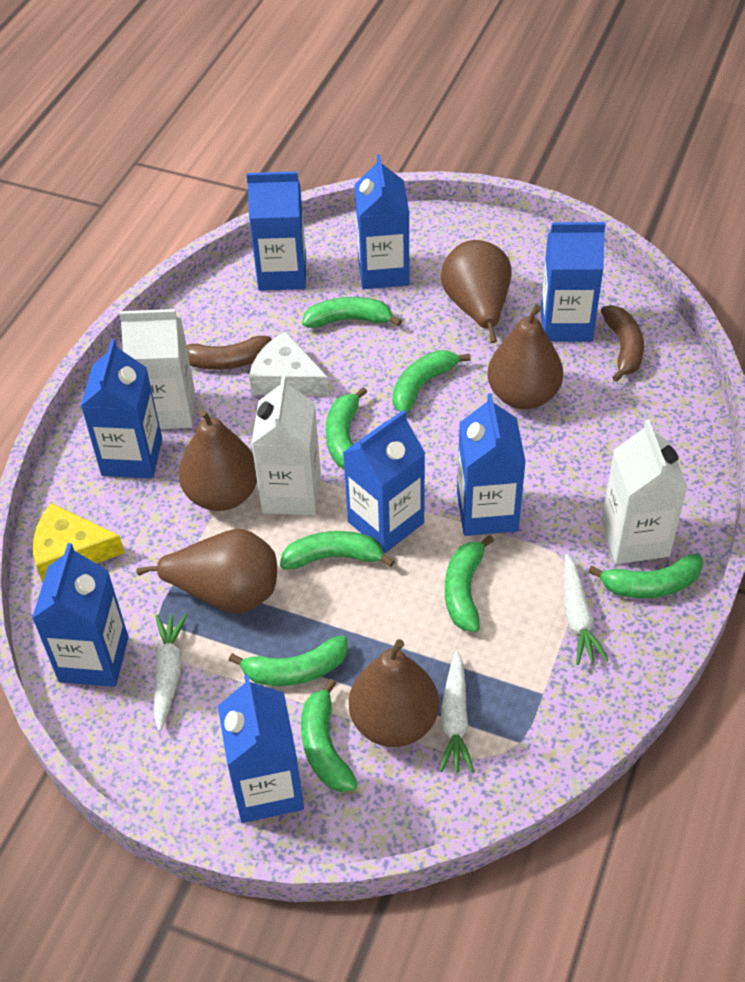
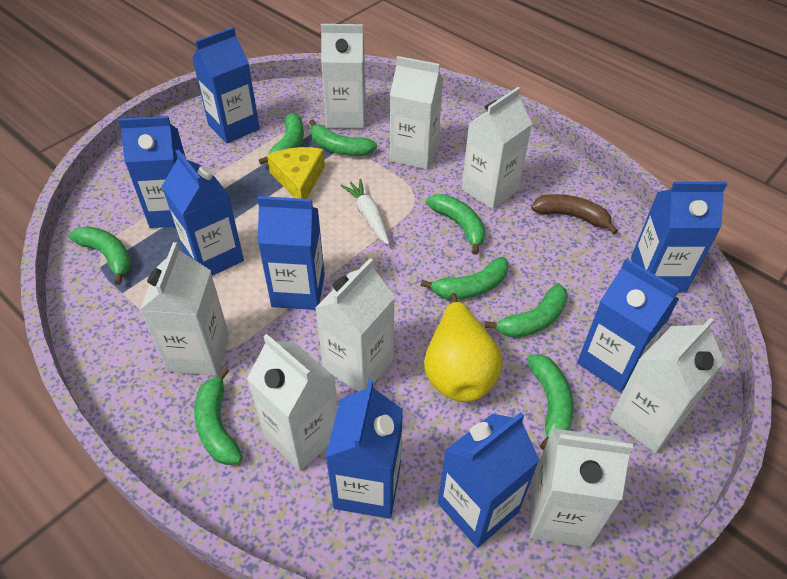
brown banana: 2 -> 1
brown pear: 5 -> 0
white carrot: 3 -> 1
white carton: 3 -> 8
white cheese: 1 -> 0
yellow pear: 0 -> 1

